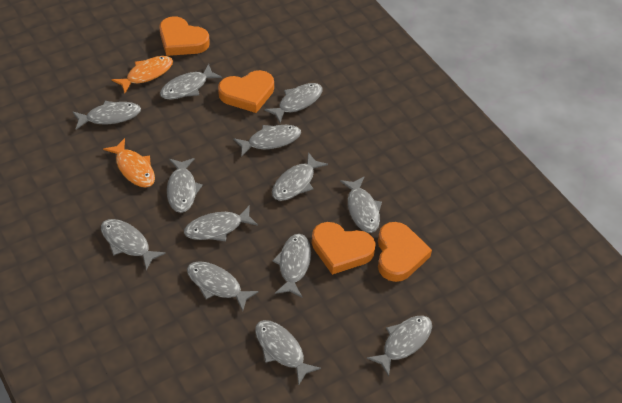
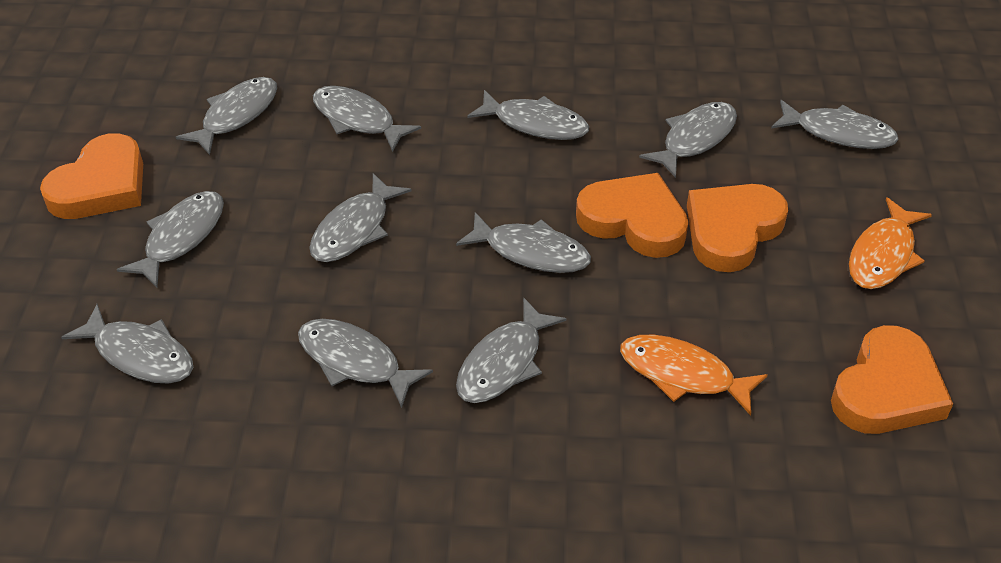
grey fish: 13 -> 11

